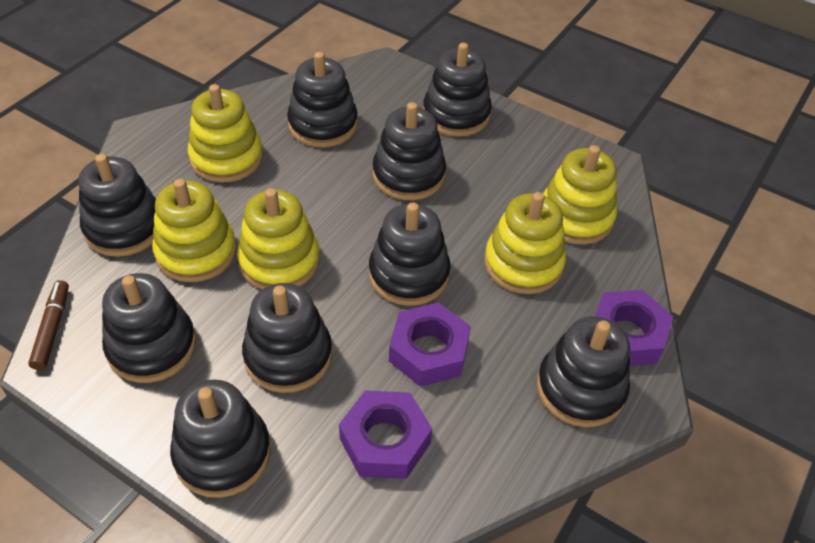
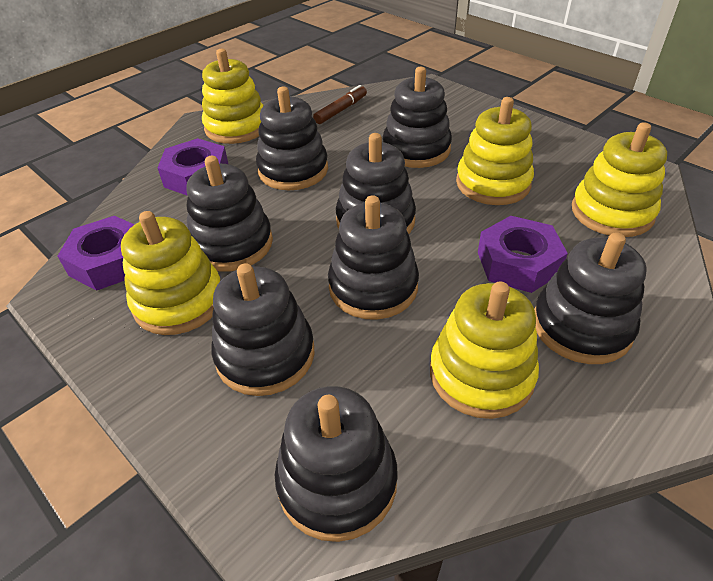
black stacking toy: 9 -> 8

